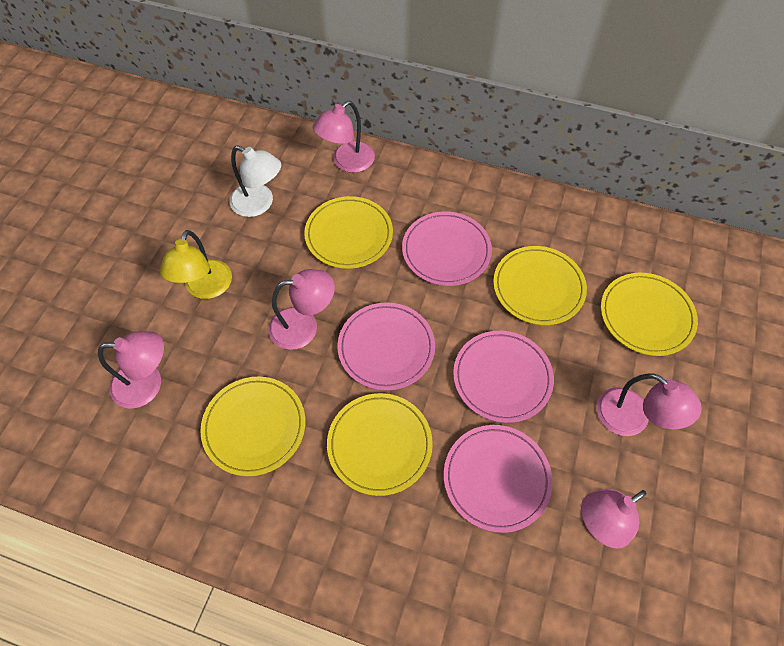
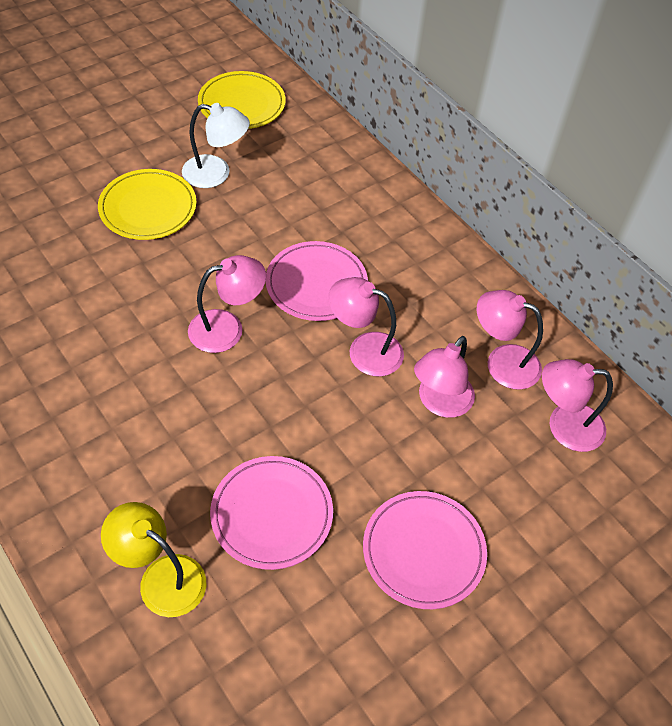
pink plate: 4 -> 3
yellow plate: 5 -> 2

